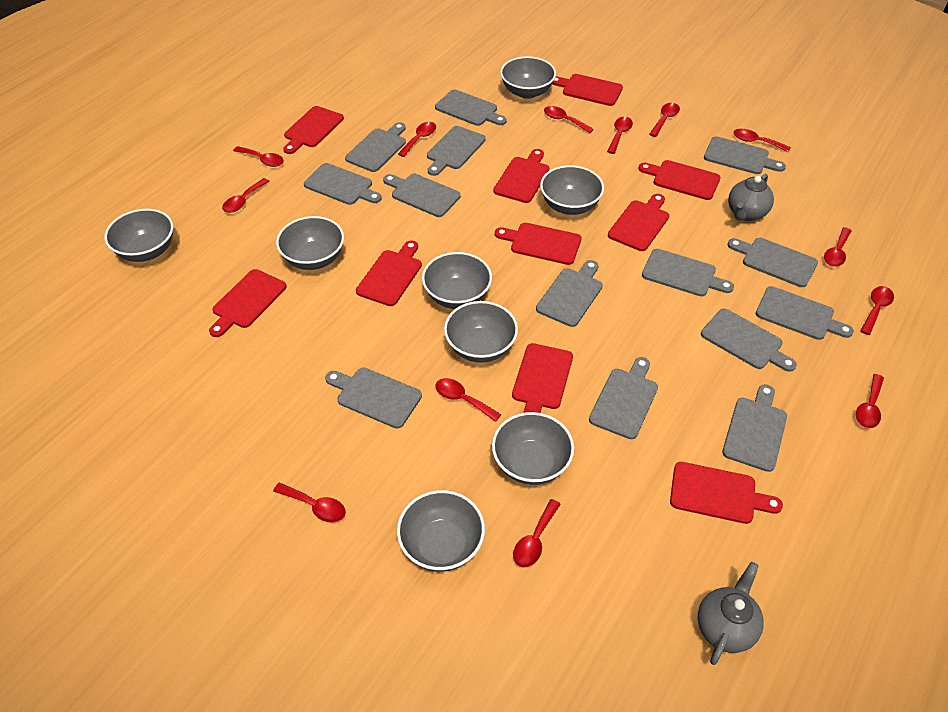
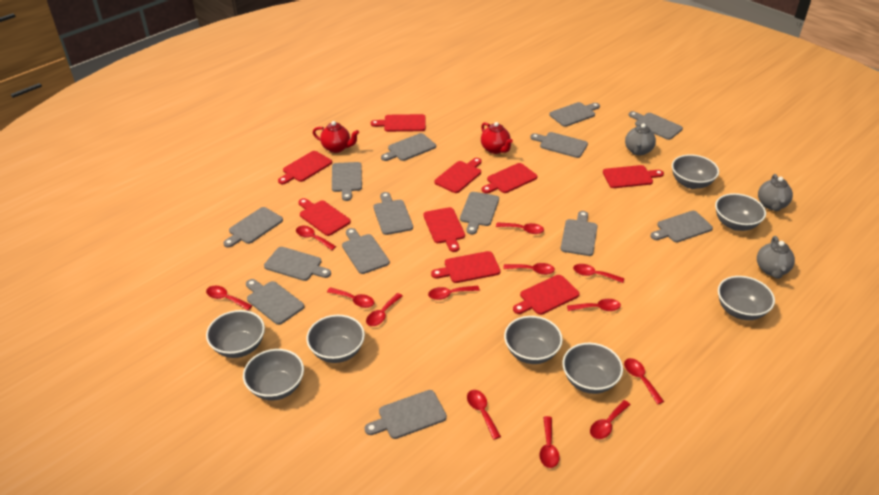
grey teapot: 2 -> 3
red cutting board: 10 -> 9
red teapot: 0 -> 2

